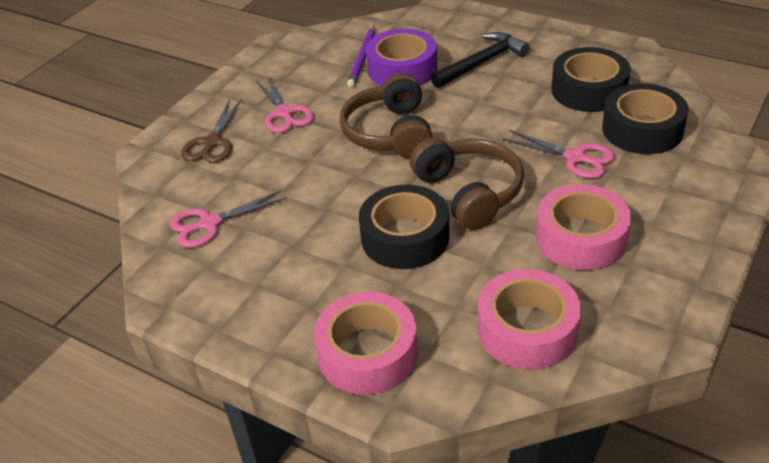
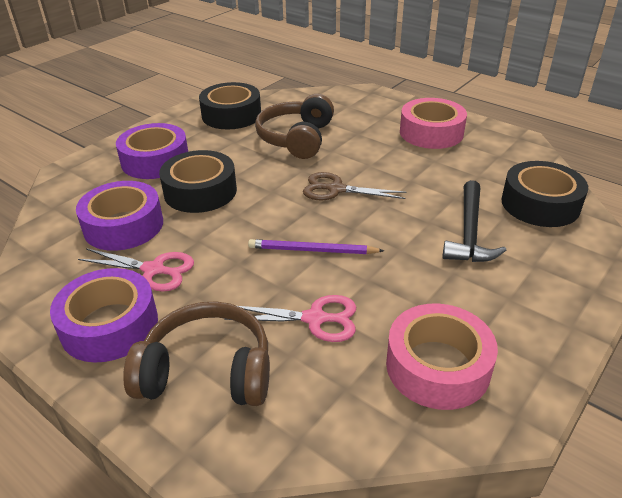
pink scissors: 3 -> 2
pink tape: 3 -> 2
purple tape: 1 -> 3

